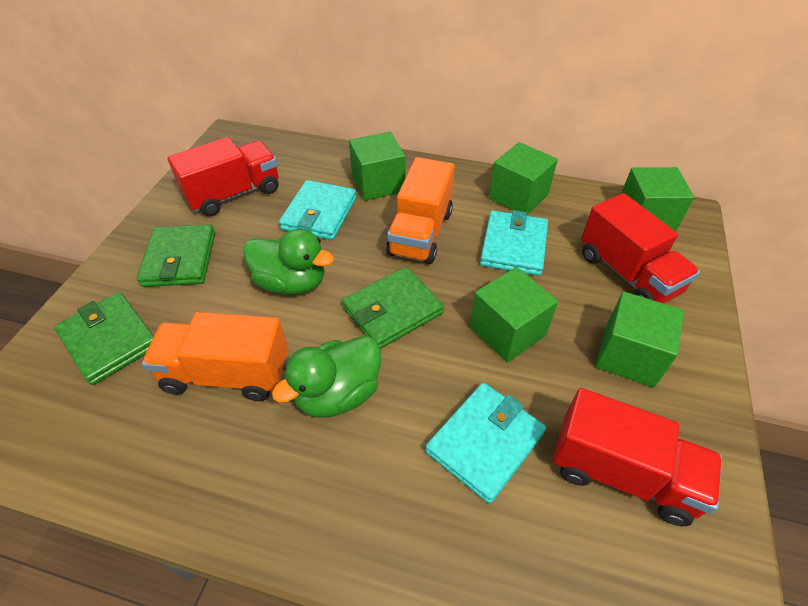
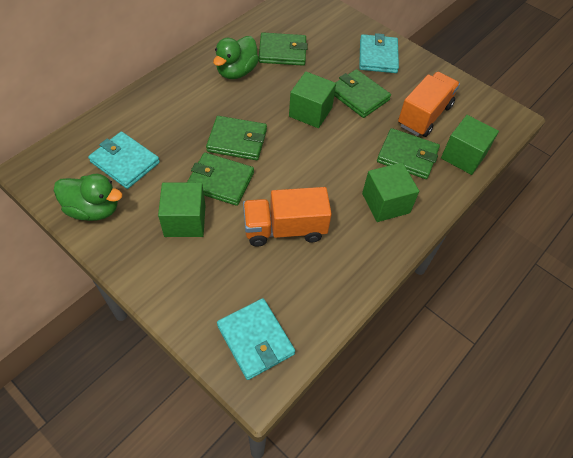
green cube: 5 -> 4
green wallet: 3 -> 5
red truck: 3 -> 0

